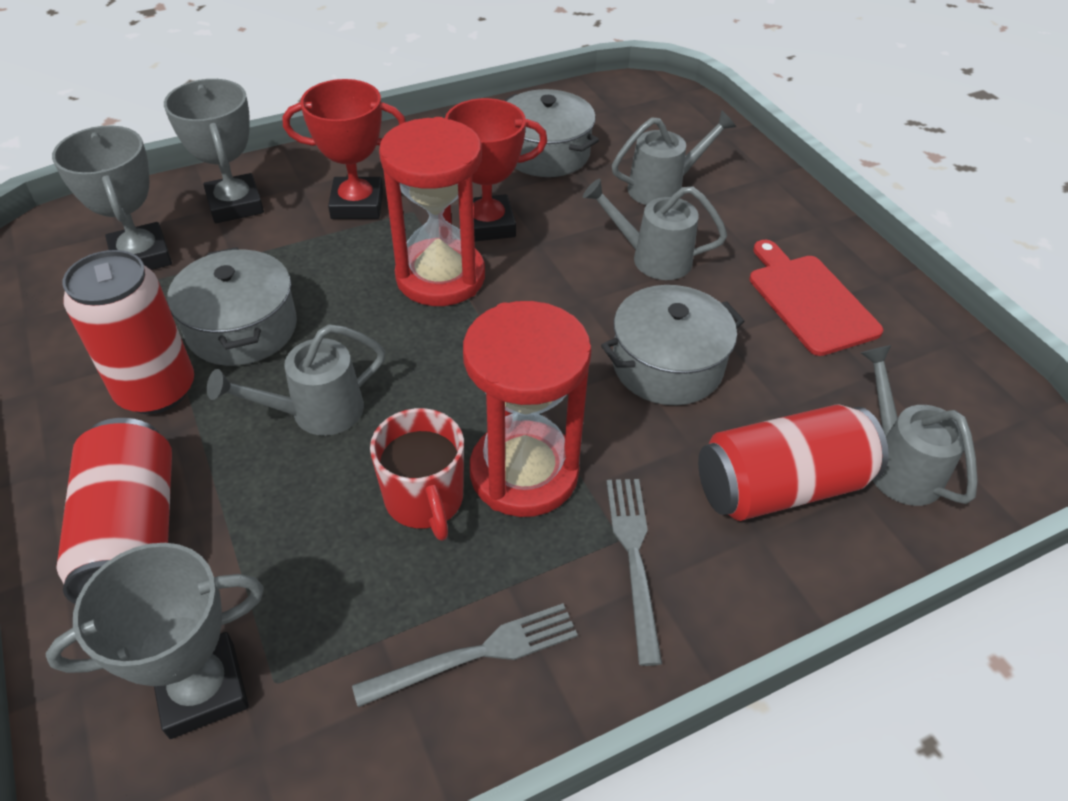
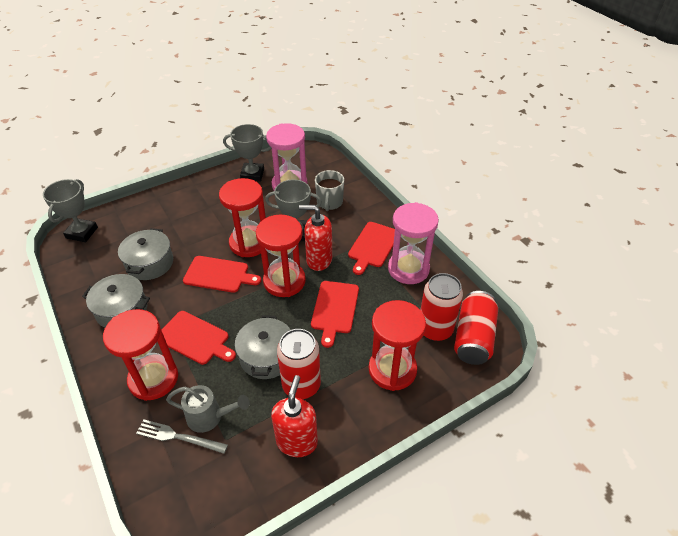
grey fork: 2 -> 1
grey mug: 0 -> 1
grey watering can: 4 -> 1
pink hourglass: 0 -> 2
red cutting board: 1 -> 4
red hourglass: 2 -> 4
red mug: 1 -> 0
red soap dispenser: 0 -> 2
red trophy: 2 -> 0

